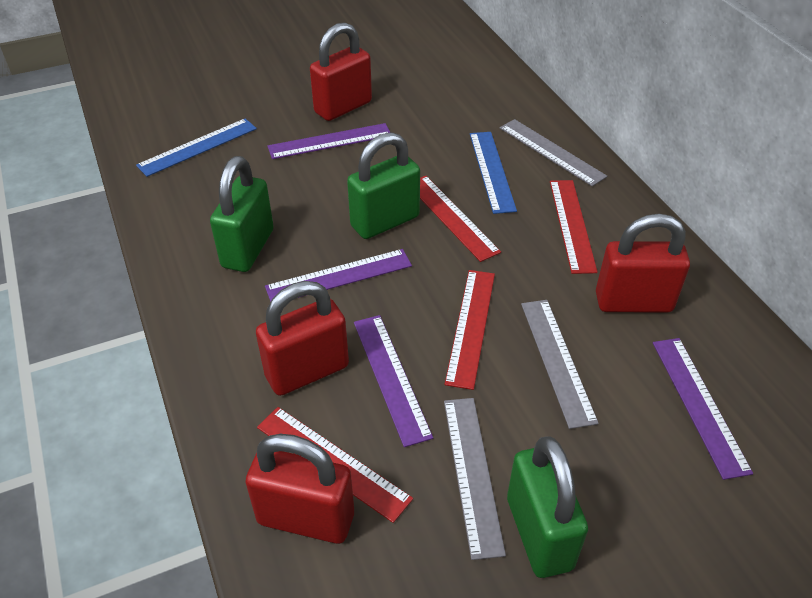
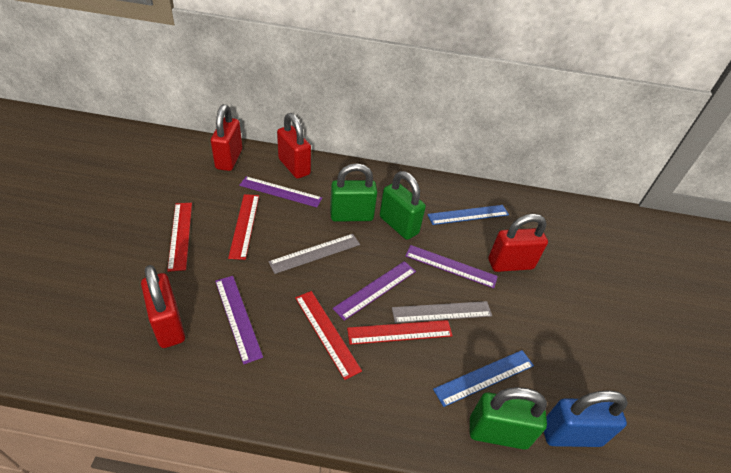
blue padlock: 0 -> 1
grey ruler: 3 -> 2

